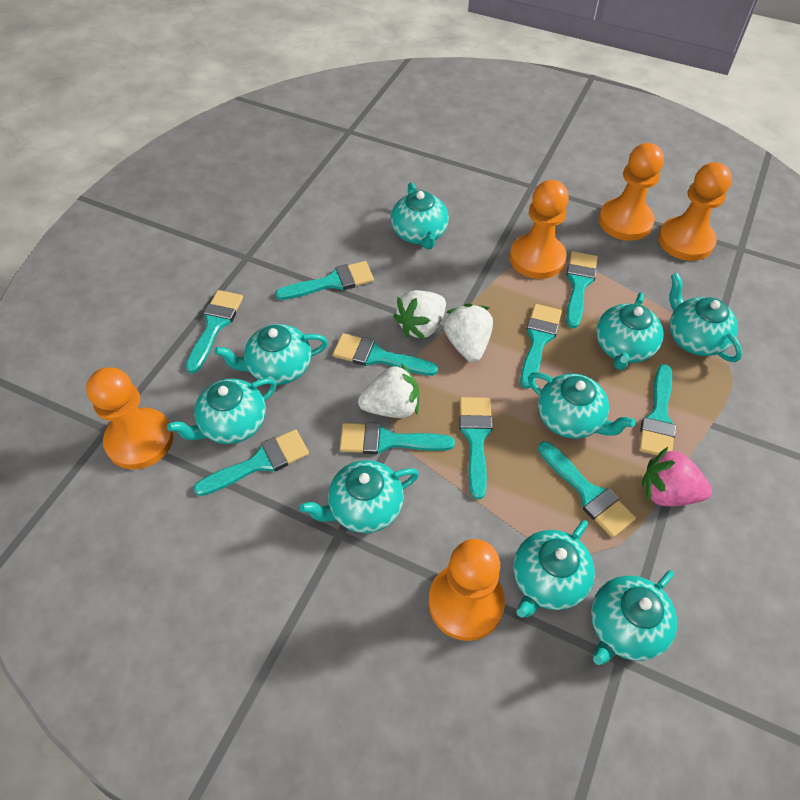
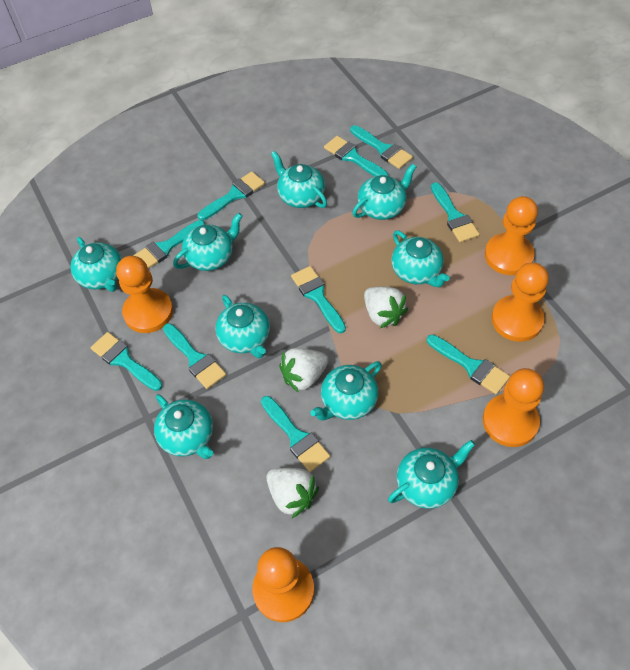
pink strawberry: 1 -> 0

